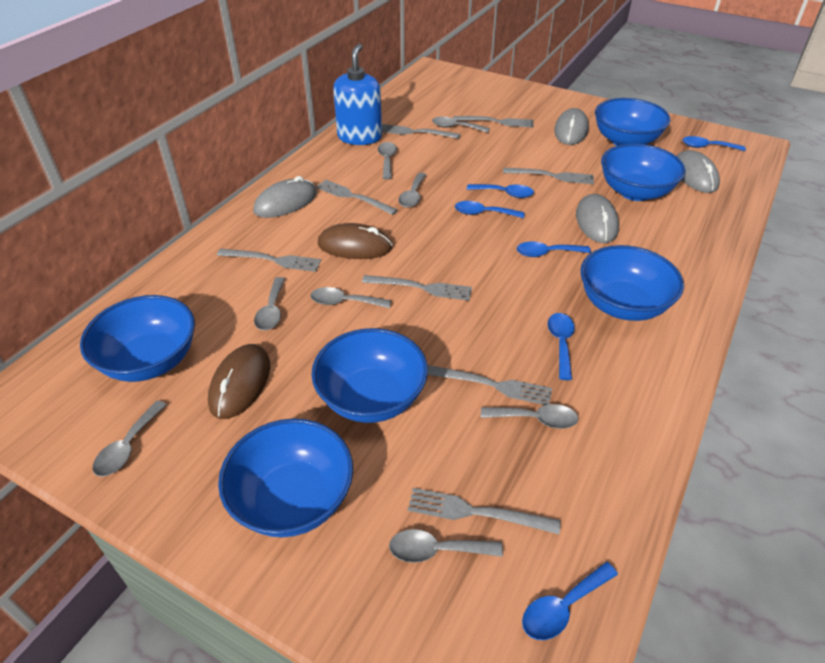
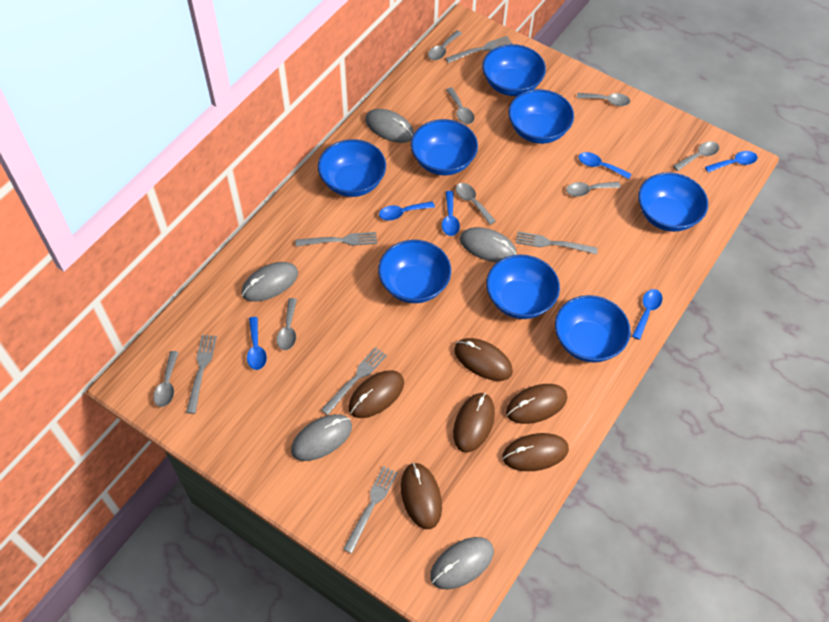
blue bowl: 6 -> 8
blue soap dispenser: 1 -> 0
brown mouse: 2 -> 6
grey fork: 8 -> 6
grey mouse: 4 -> 5

